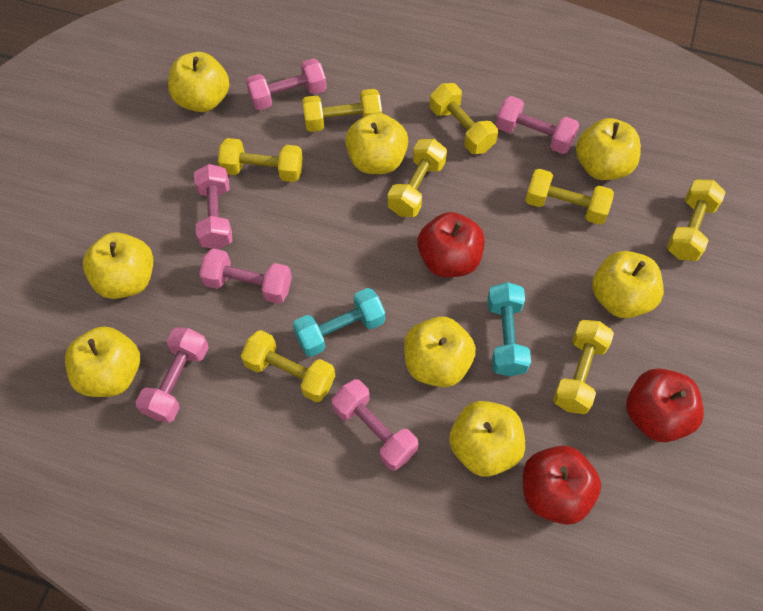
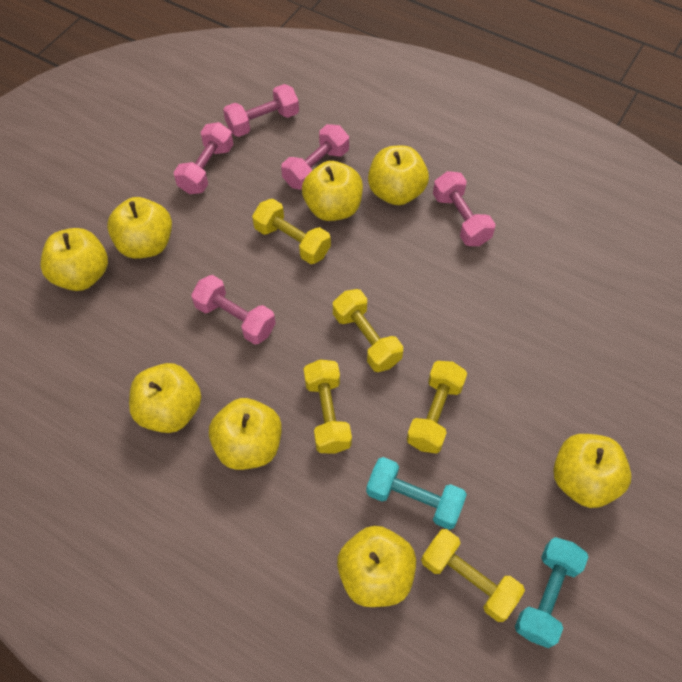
pink dumbbell: 6 -> 5
red apple: 3 -> 0
yellow dumbbell: 8 -> 5

